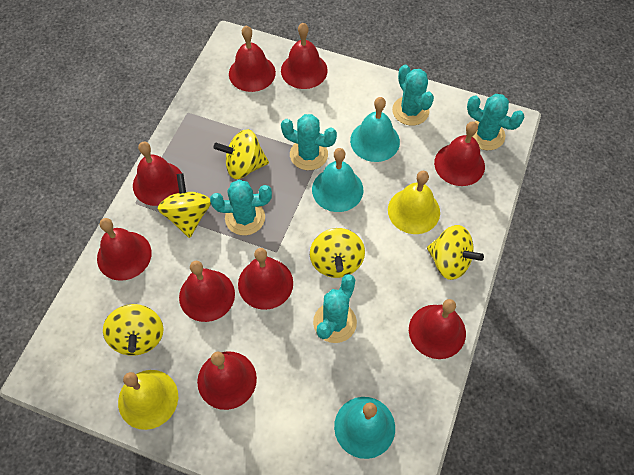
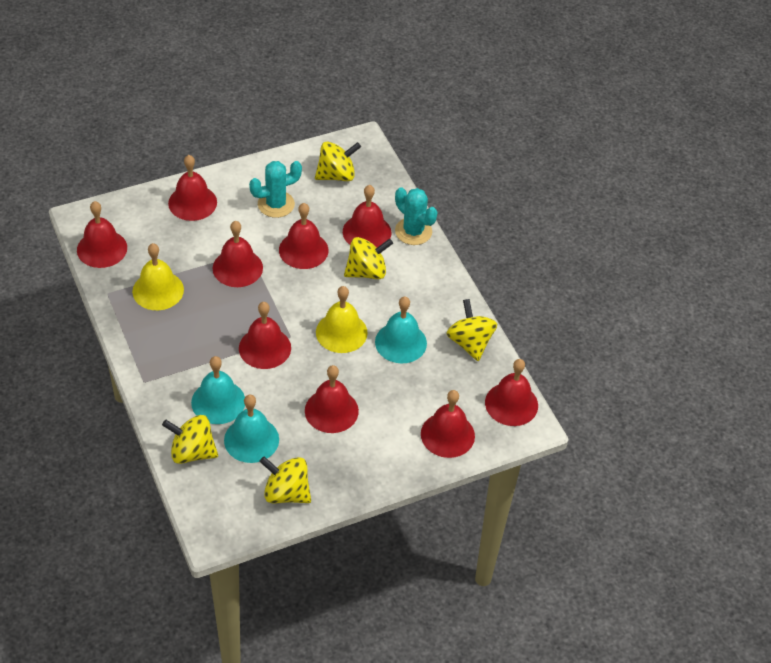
turquoise cactus: 5 -> 2

